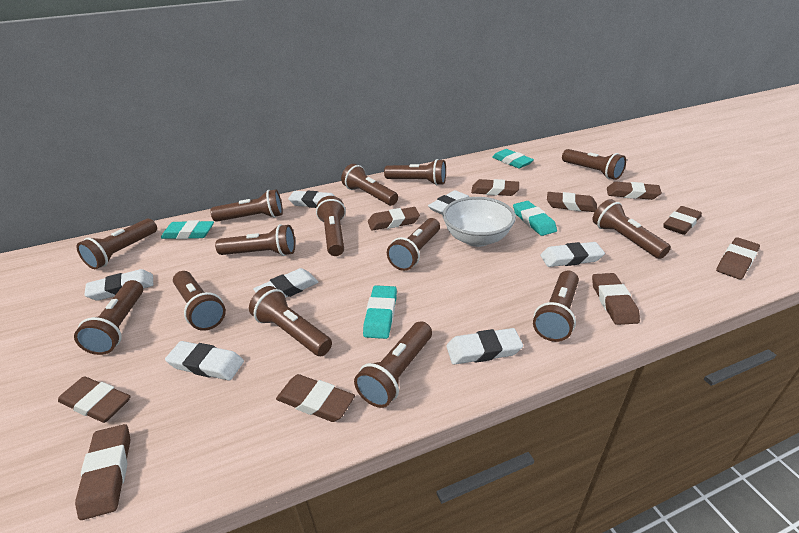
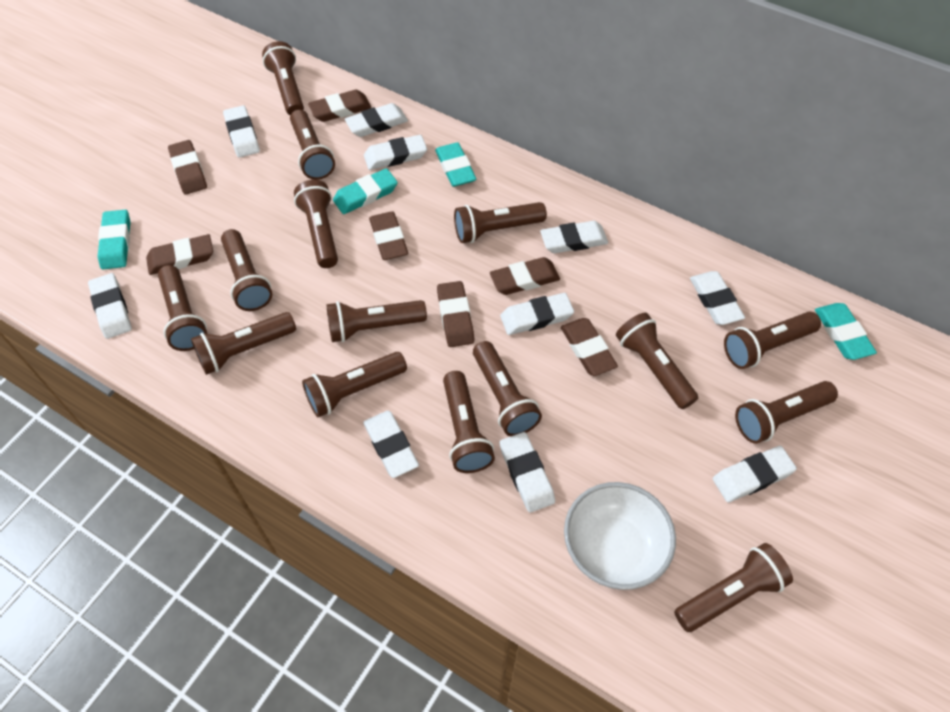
brown eraser: 10 -> 7
brown flashlight: 14 -> 15
white eraser: 7 -> 10

